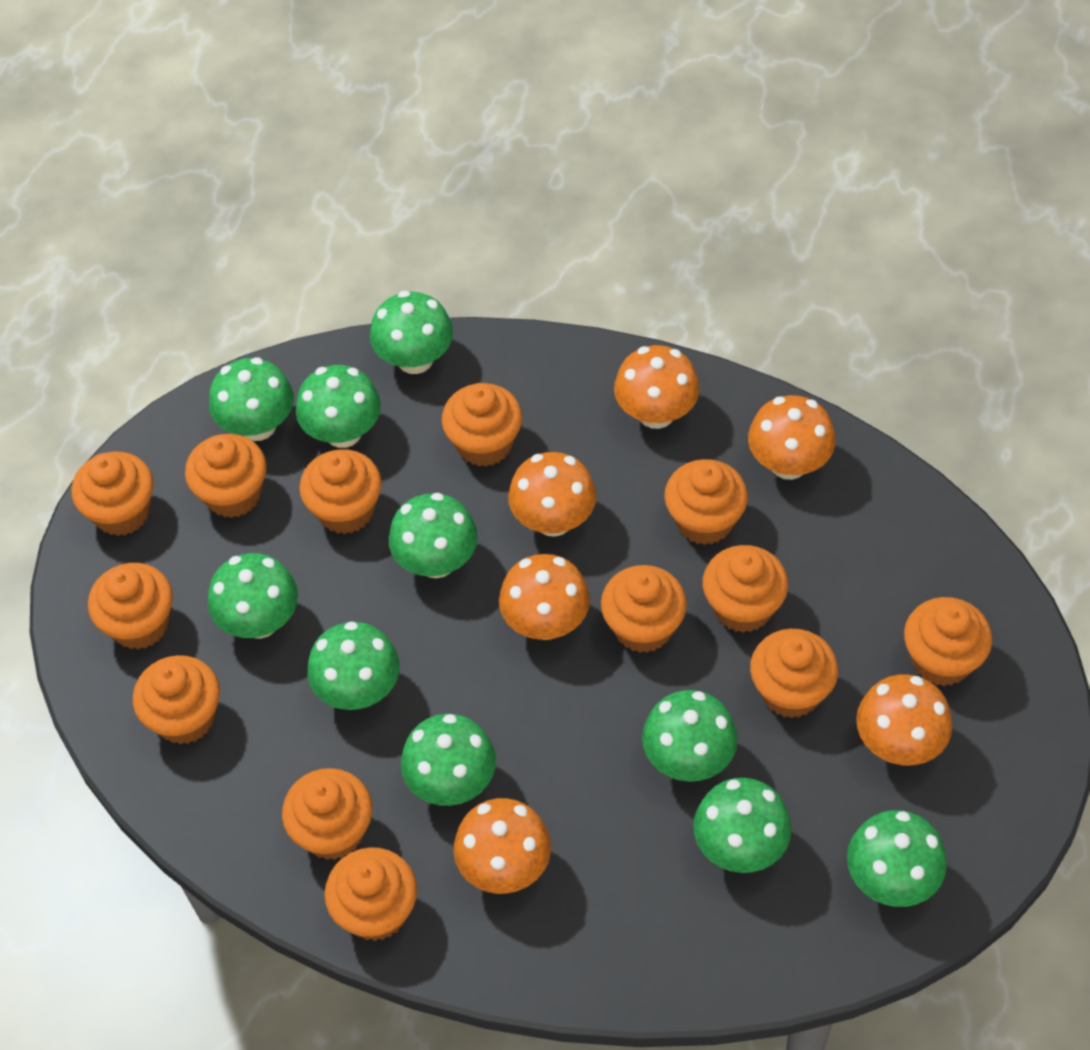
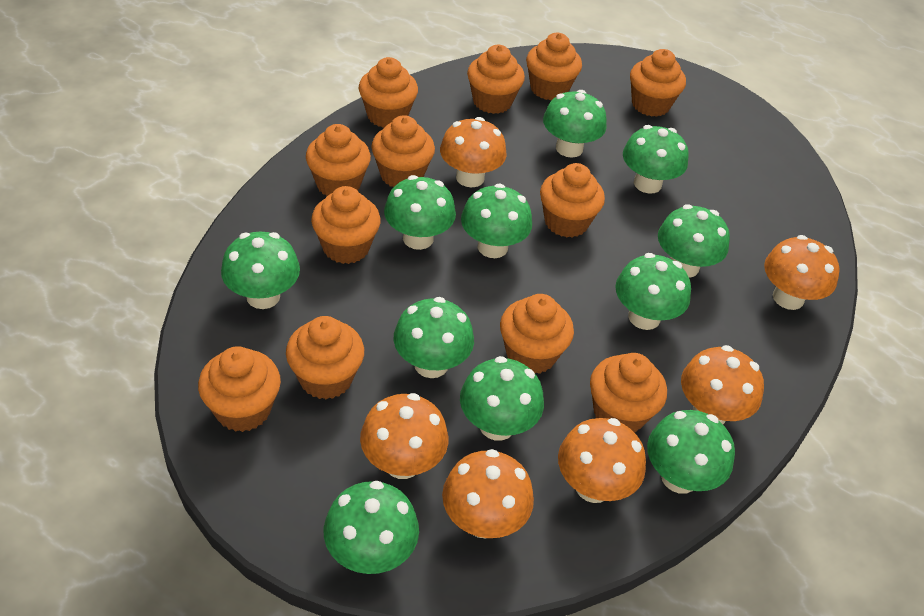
green mushroom: 10 -> 11
orange cupcake: 13 -> 12

